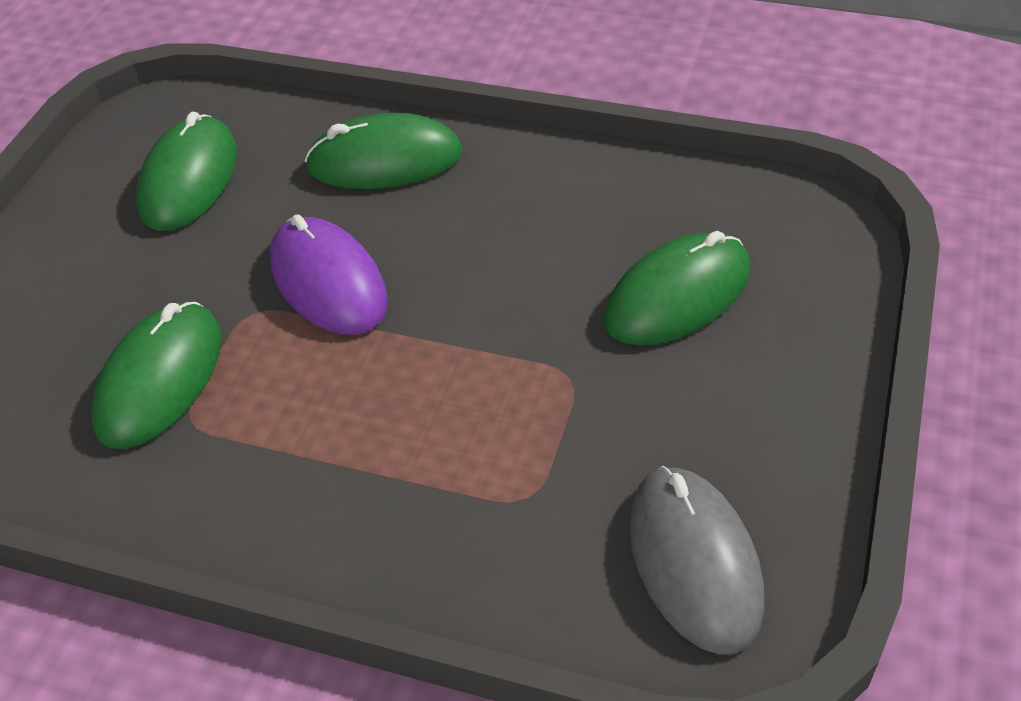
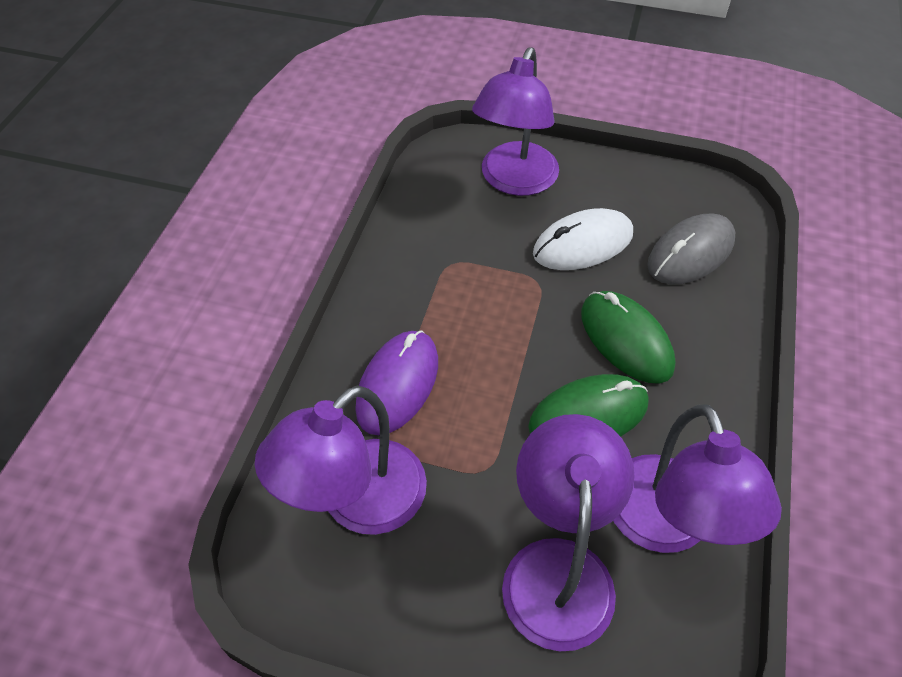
green mouse: 4 -> 2
purple lamp: 0 -> 4
white mouse: 0 -> 1

